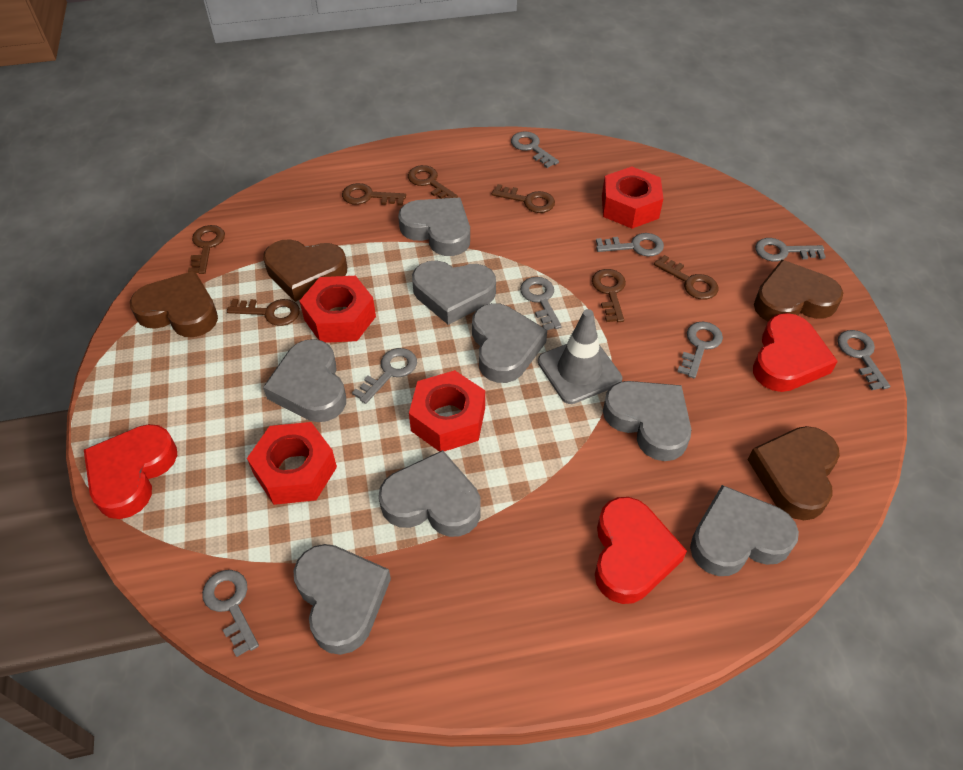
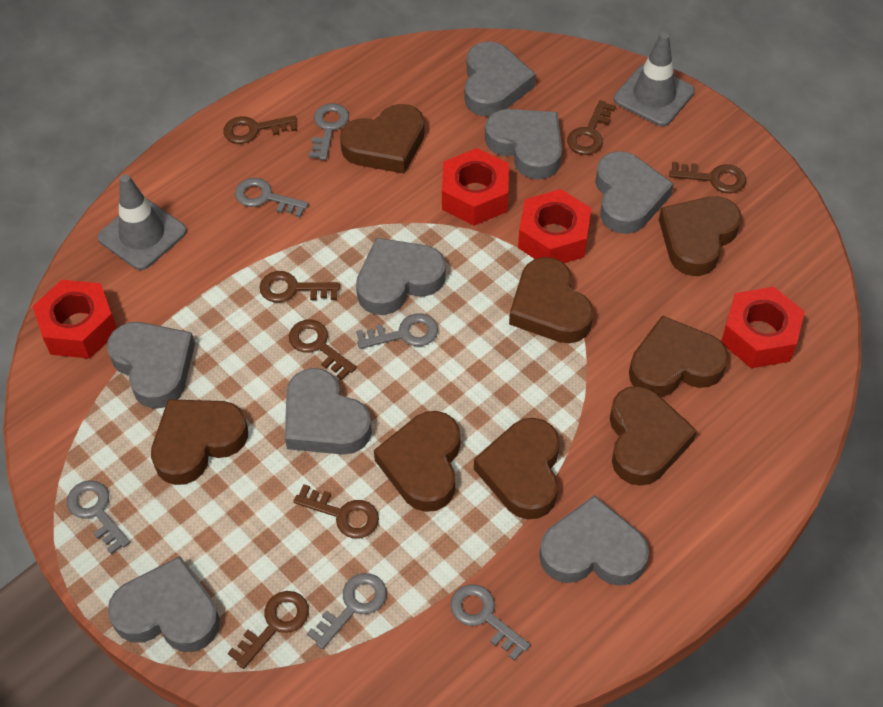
brown heart: 4 -> 8
grey key: 8 -> 6
grey traffic cone: 1 -> 2
red heart: 3 -> 0

